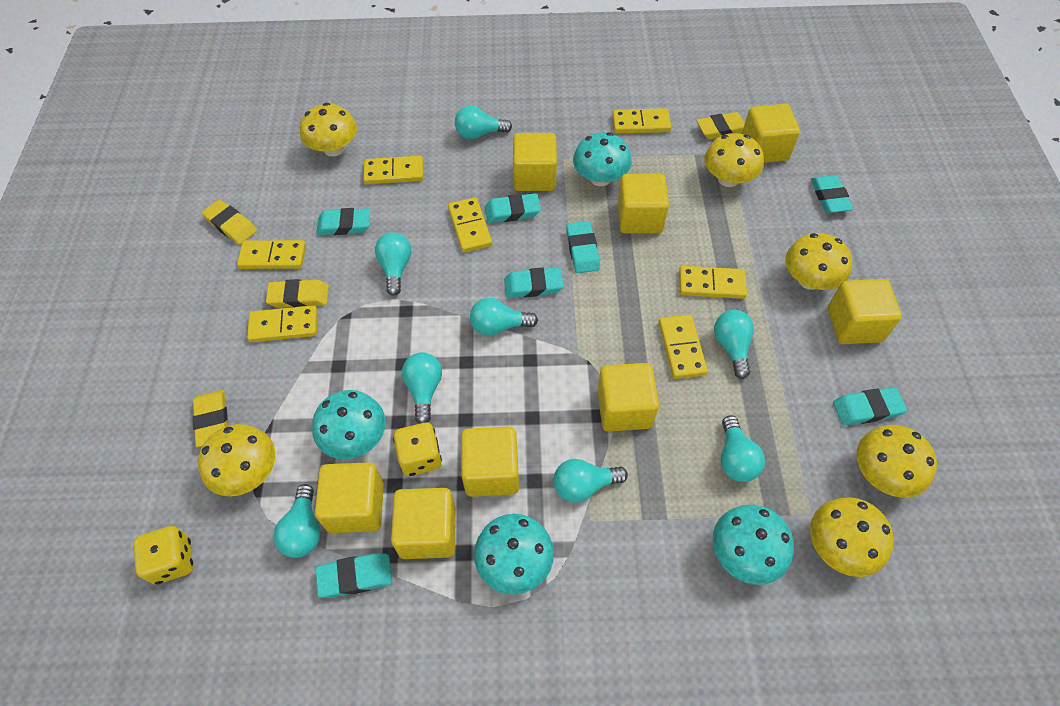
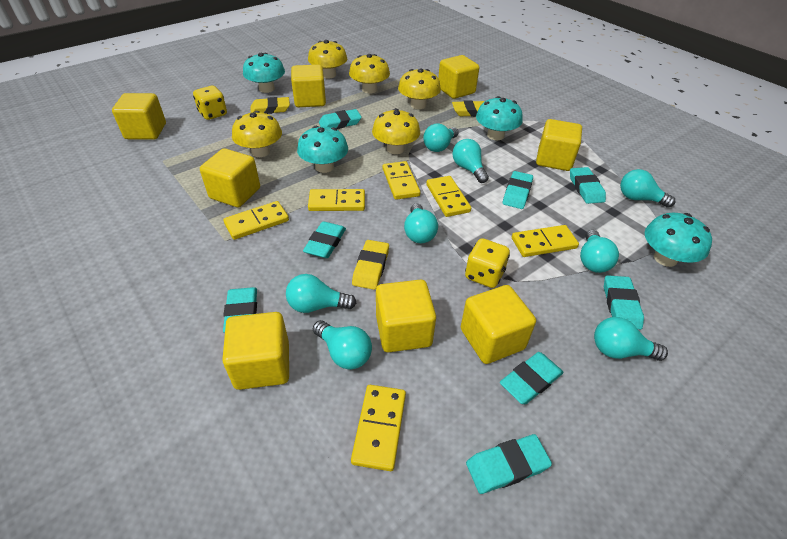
turquoise eraser: 7 -> 8
yellow domino: 7 -> 6
yellow eraser: 4 -> 3
yellow mushroom: 6 -> 5

